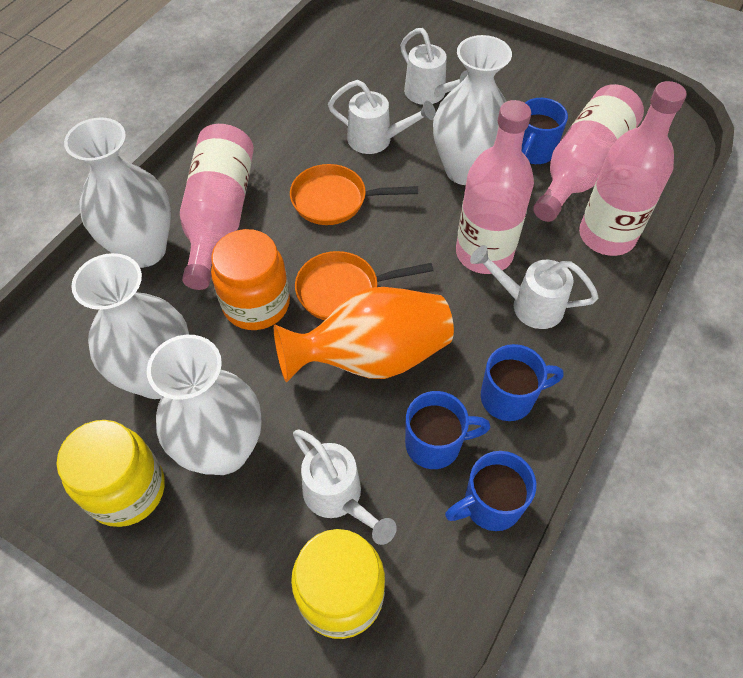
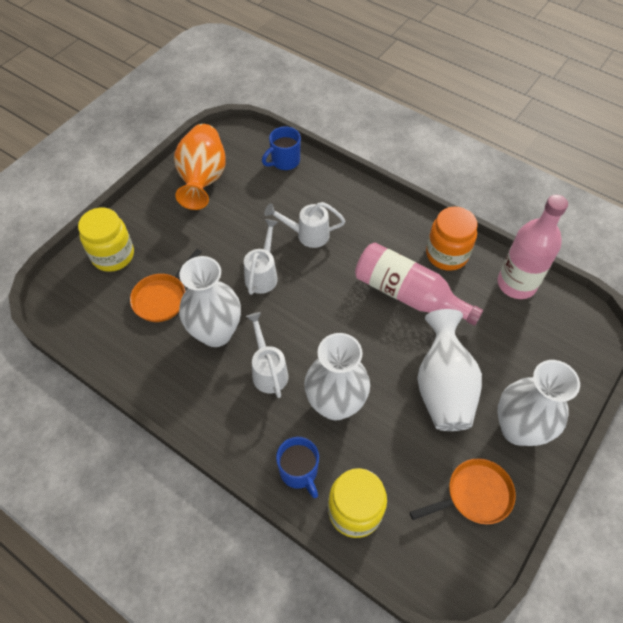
blue mug: 4 -> 2
pink bottle: 4 -> 2
white watering can: 4 -> 3

